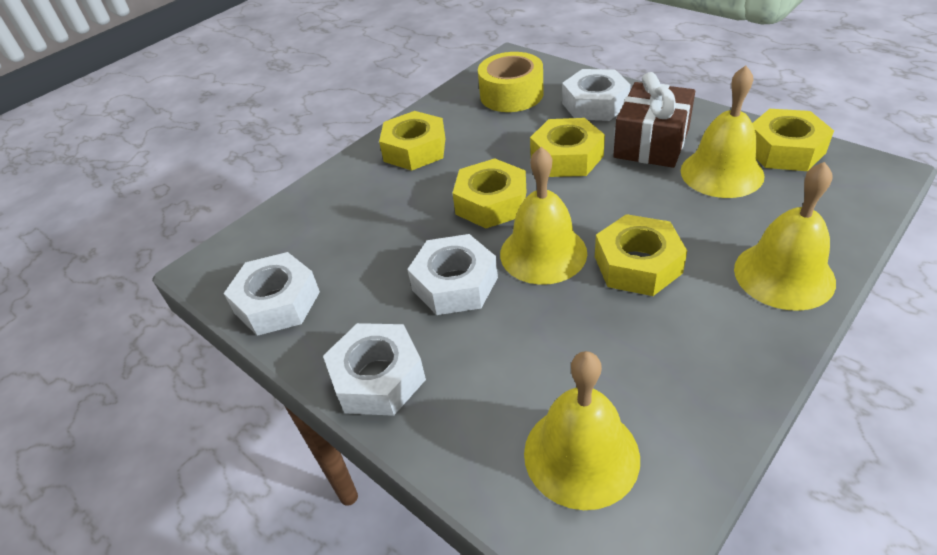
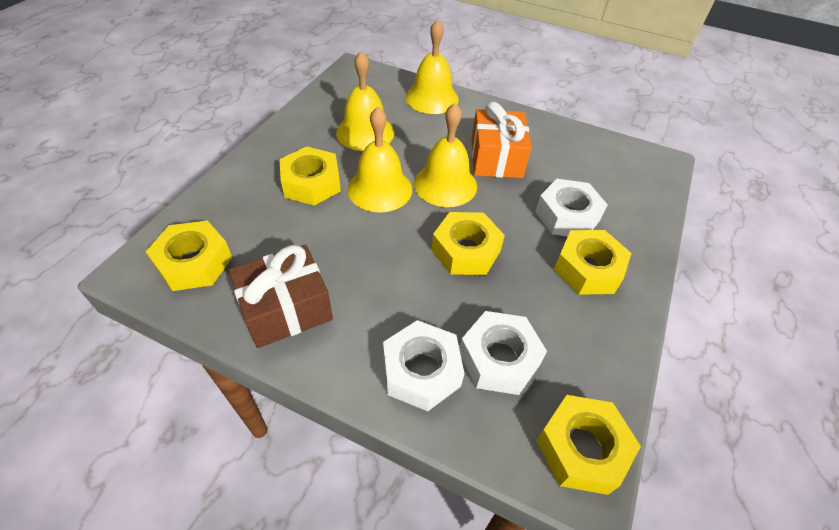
orange gift: 0 -> 1
white nut: 4 -> 3
yellow tape: 1 -> 0

